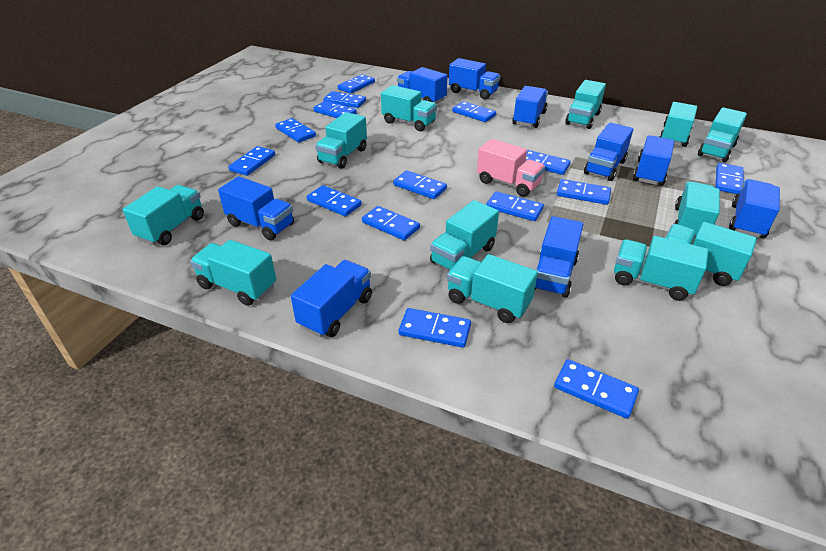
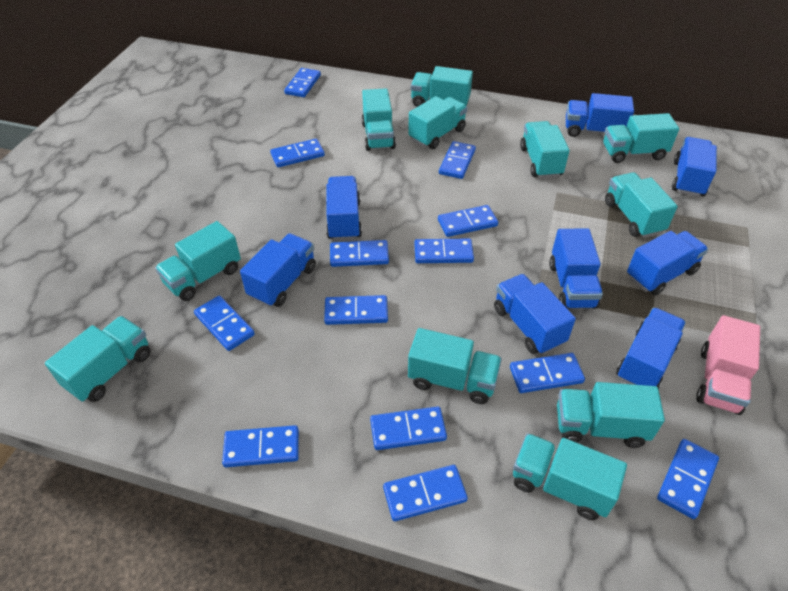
blue domino: 15 -> 13
blue truck: 9 -> 8
turquoise truck: 12 -> 11

